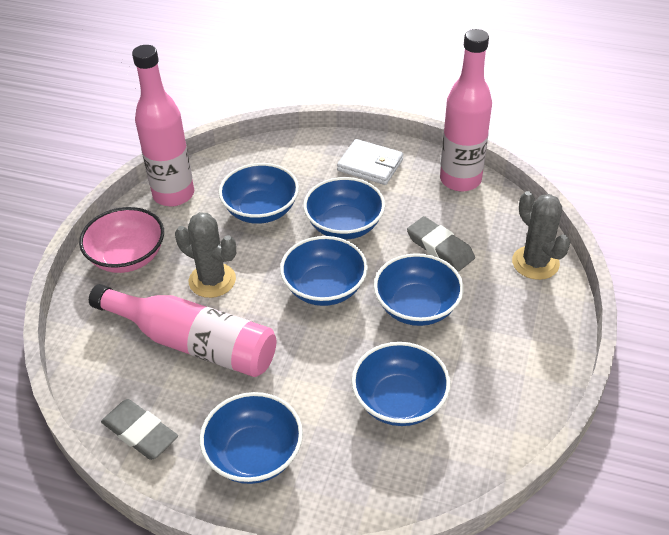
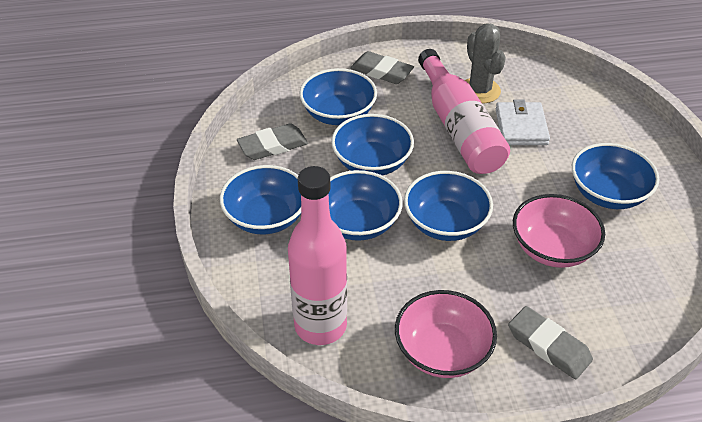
grey cactus: 2 -> 1
grey eraser: 2 -> 3
pink bottle: 3 -> 2
pink bowl: 1 -> 2

